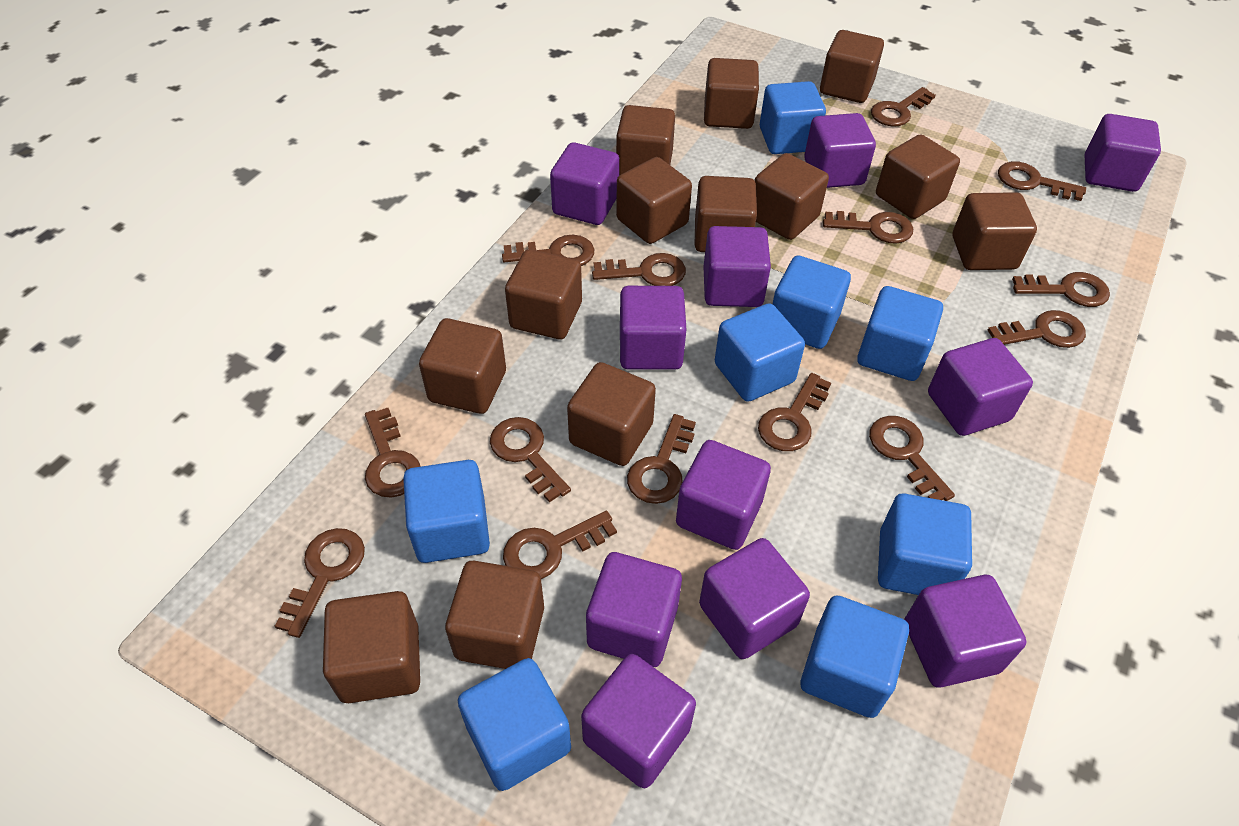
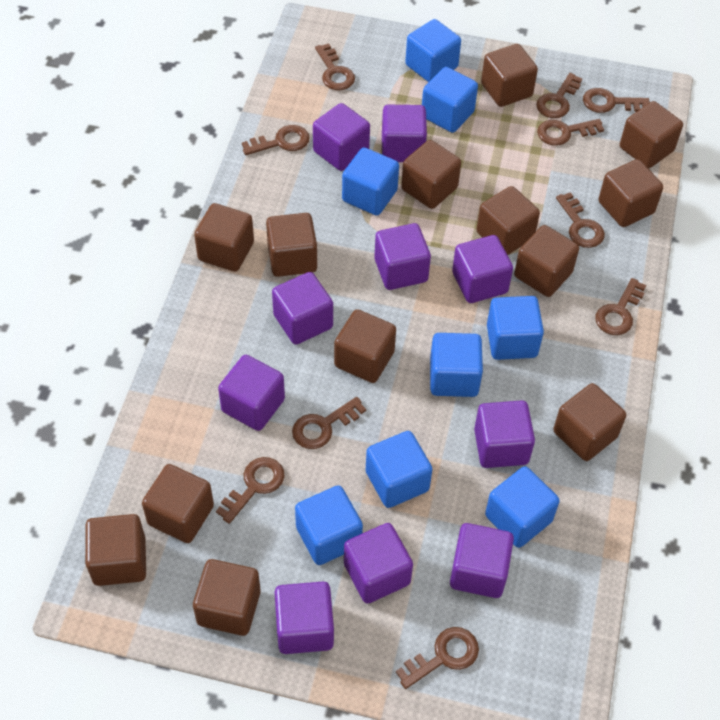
brown key: 14 -> 10
purple cube: 11 -> 10

